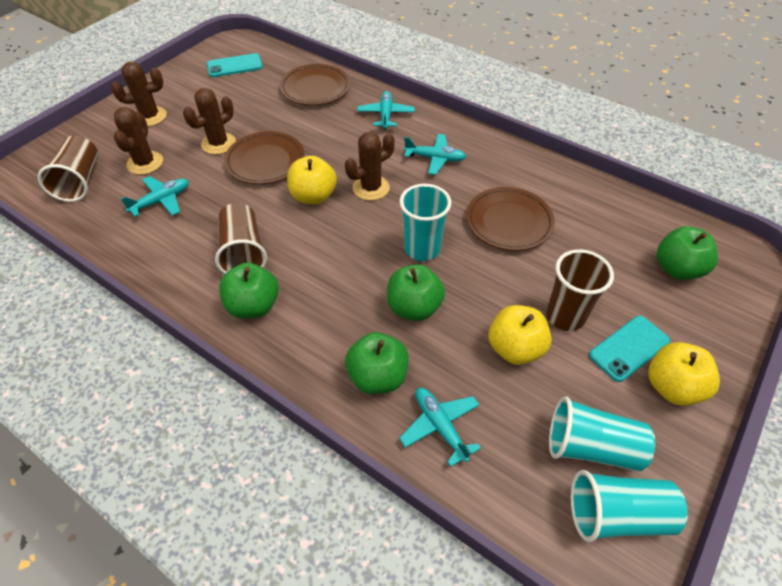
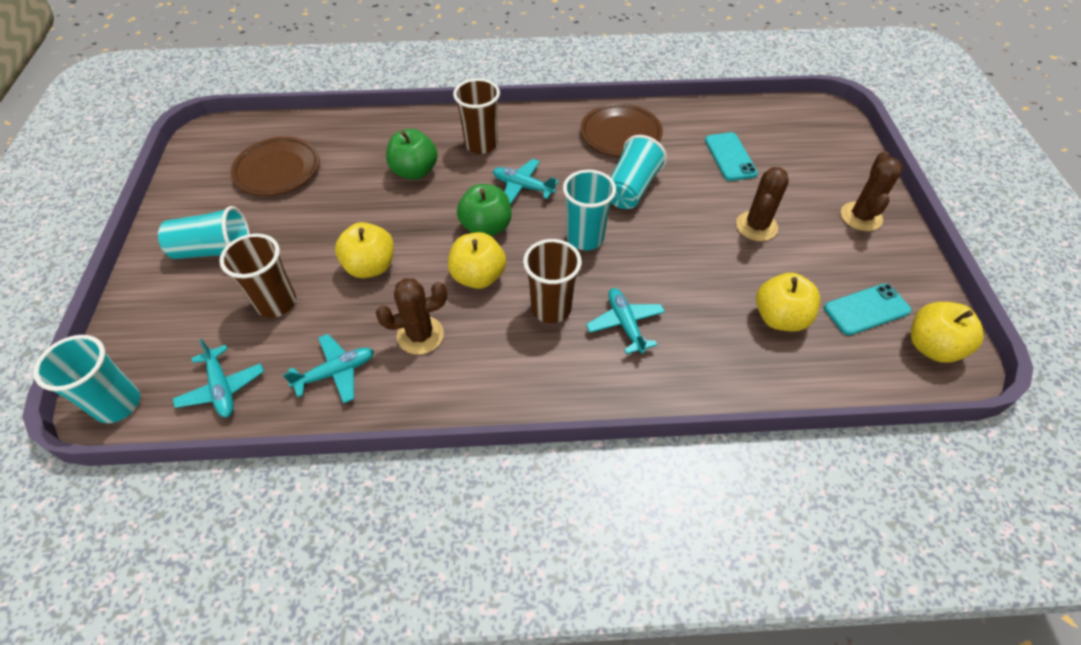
brown cactus: 4 -> 3
brown plate: 3 -> 2
green apple: 4 -> 2
turquoise cup: 3 -> 4
yellow apple: 3 -> 4

